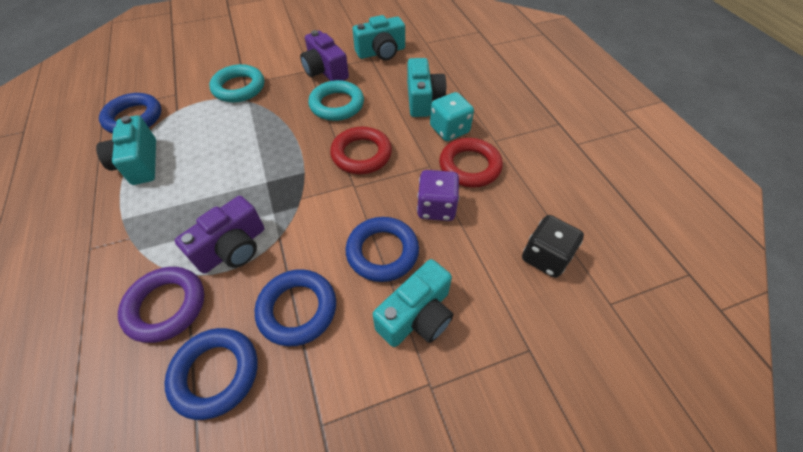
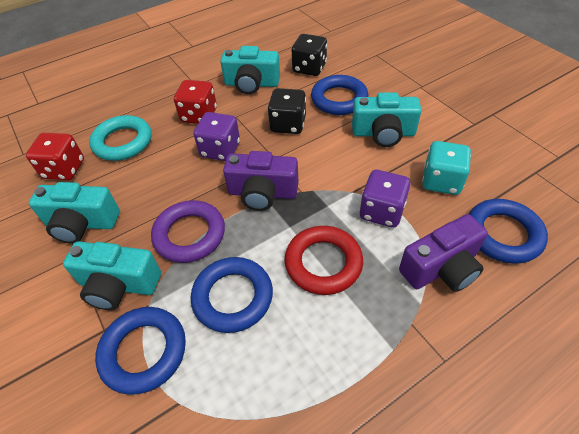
black dice: 1 -> 2
purple dice: 1 -> 2
red dice: 0 -> 2
red ring: 2 -> 1
turquoise ring: 2 -> 1

